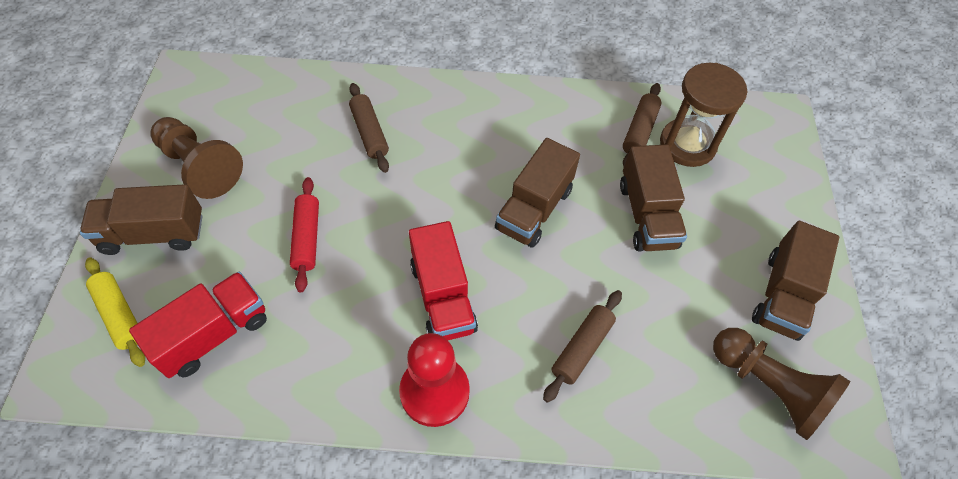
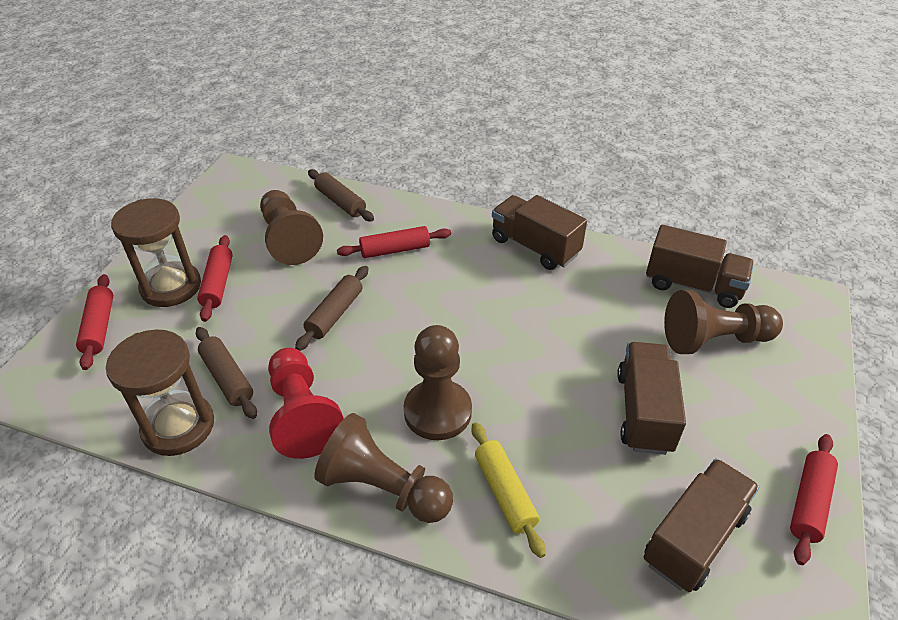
brown hourglass: 1 -> 2
brown pawn: 2 -> 4
red rolling pin: 1 -> 4
red truck: 2 -> 0

